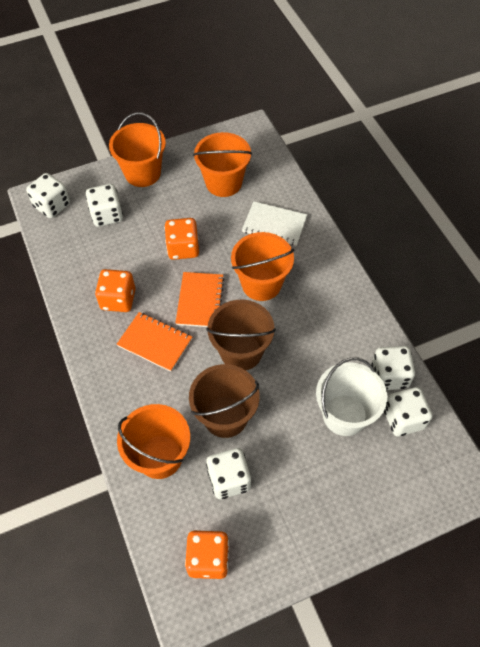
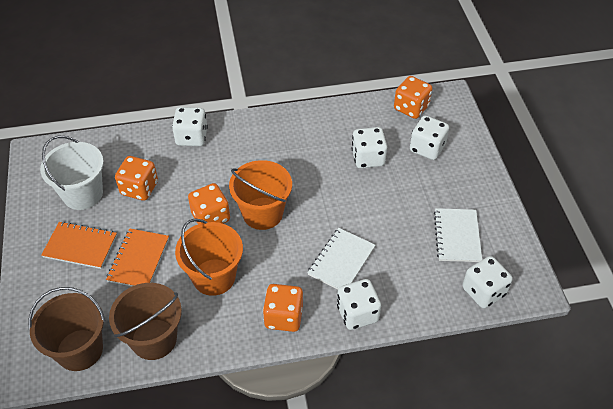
orange bucket: 4 -> 2
orange dice: 3 -> 4
white notebook: 1 -> 2

